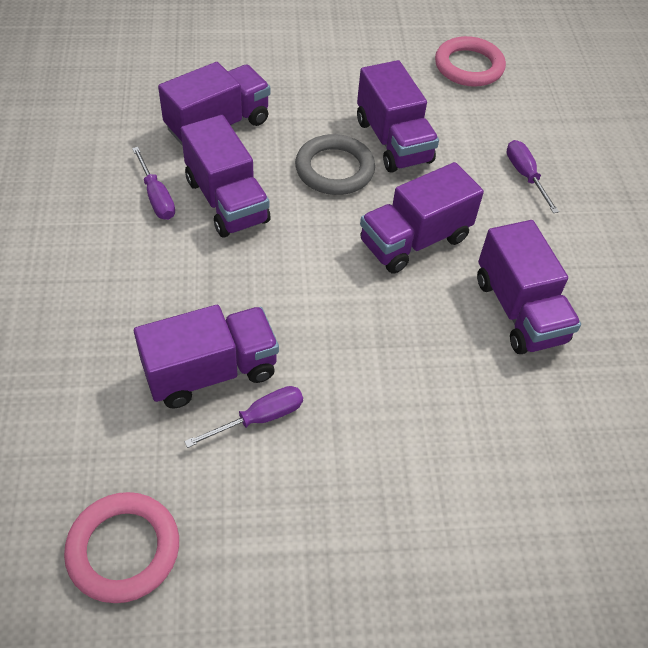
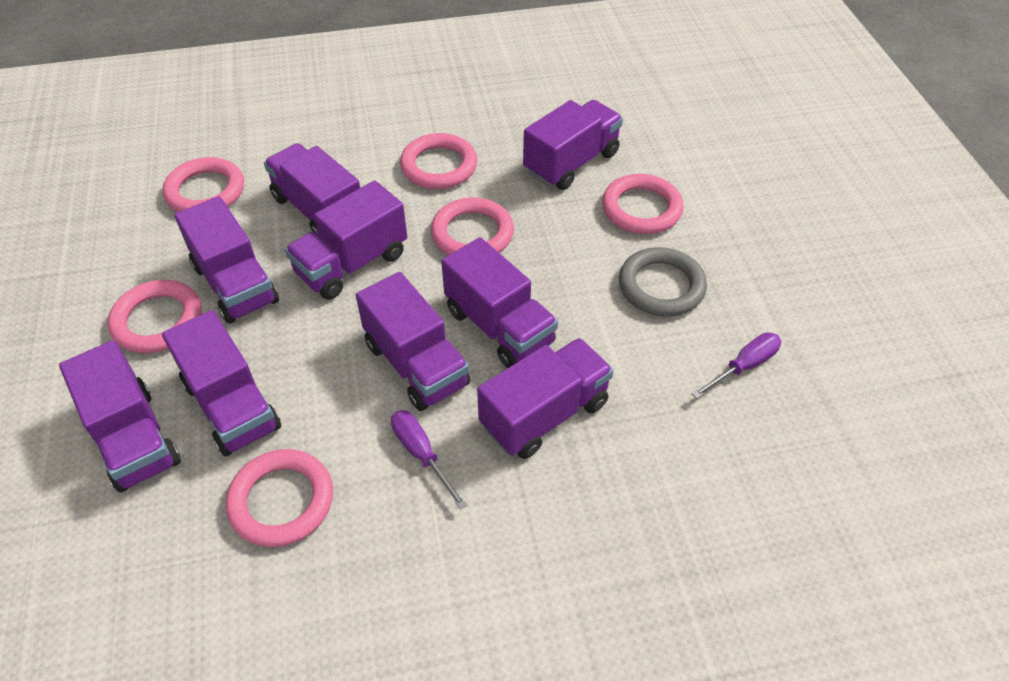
pink ring: 2 -> 6
purple screwdriver: 3 -> 2
purple truck: 6 -> 9

